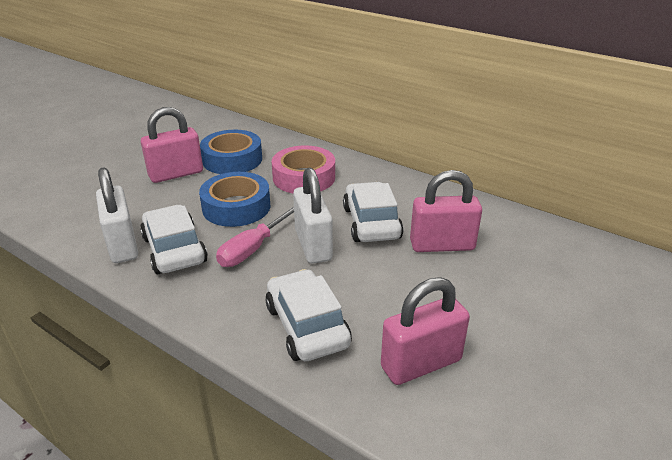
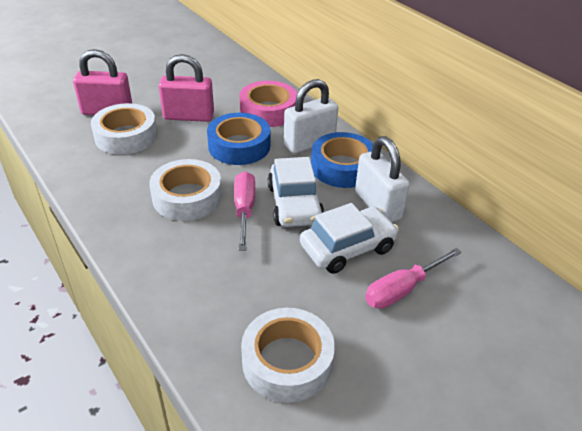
pink padlock: 3 -> 2
pink screwdriver: 1 -> 2
white car: 3 -> 2
white tape: 0 -> 3

